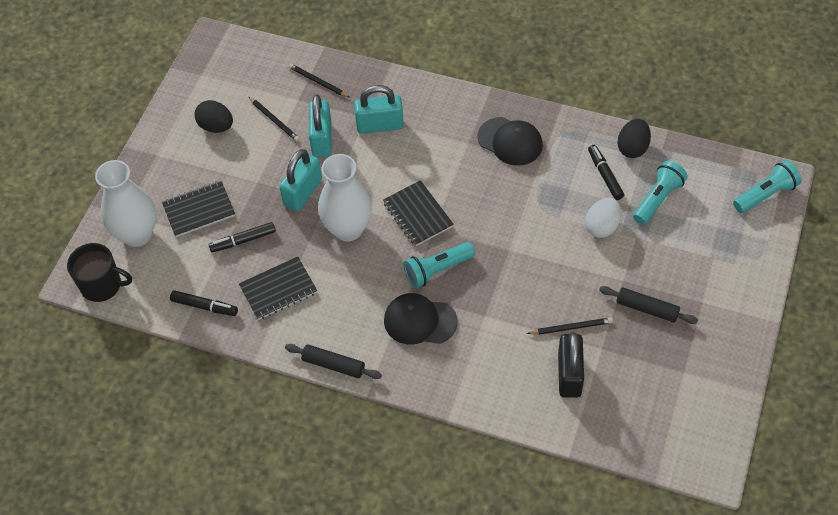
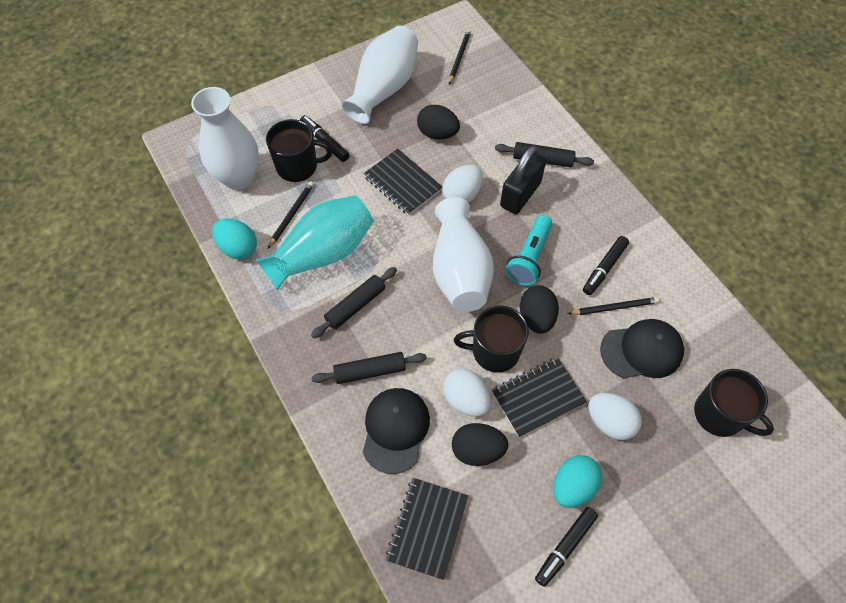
black egg: 2 -> 3
black mug: 1 -> 3
black rolling pin: 2 -> 3
turquoise egg: 0 -> 2
turquoise flashlight: 3 -> 1
turquoise padlock: 3 -> 0
turquoise vase: 0 -> 1
white egg: 1 -> 3
white vase: 2 -> 3

